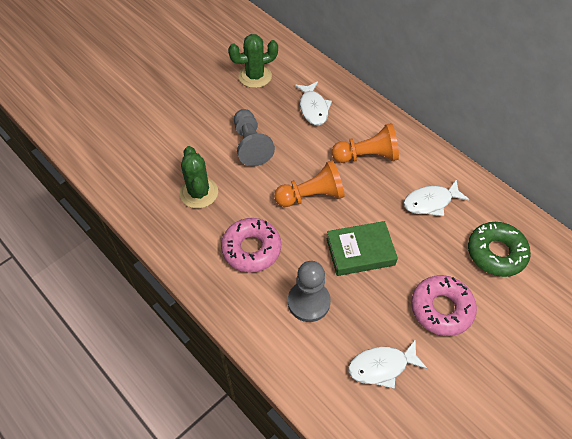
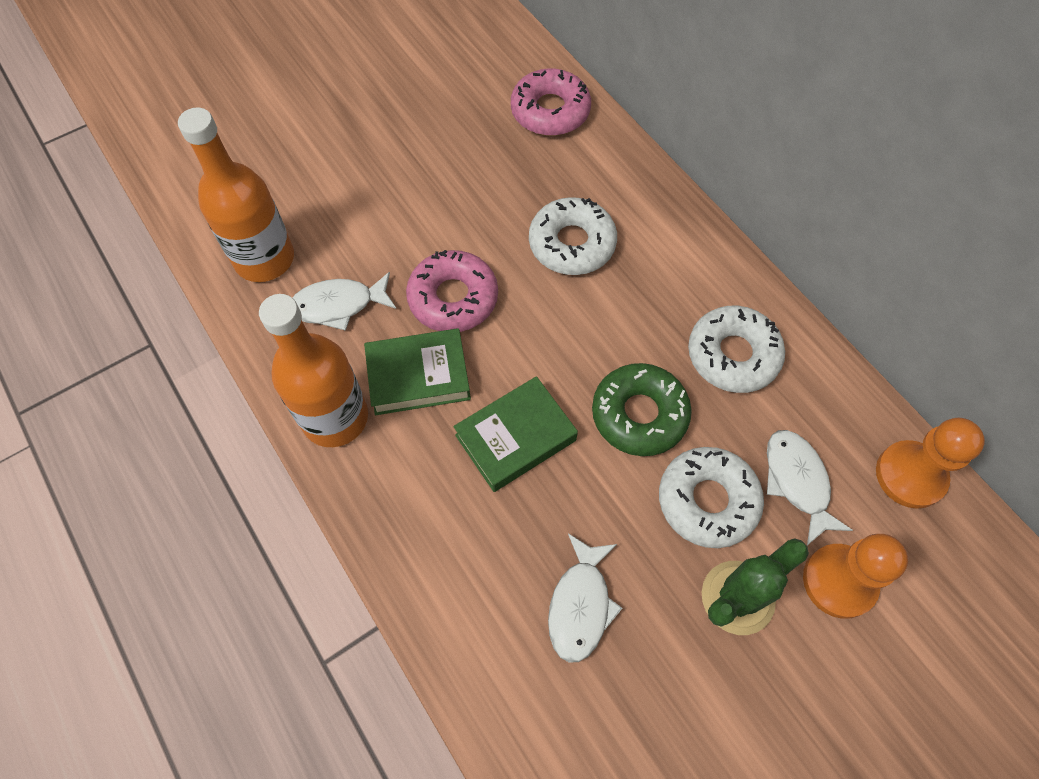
green book: 1 -> 2
green cactus: 2 -> 1
grey pawn: 2 -> 0
orange bottle: 0 -> 2
white donut: 0 -> 3

